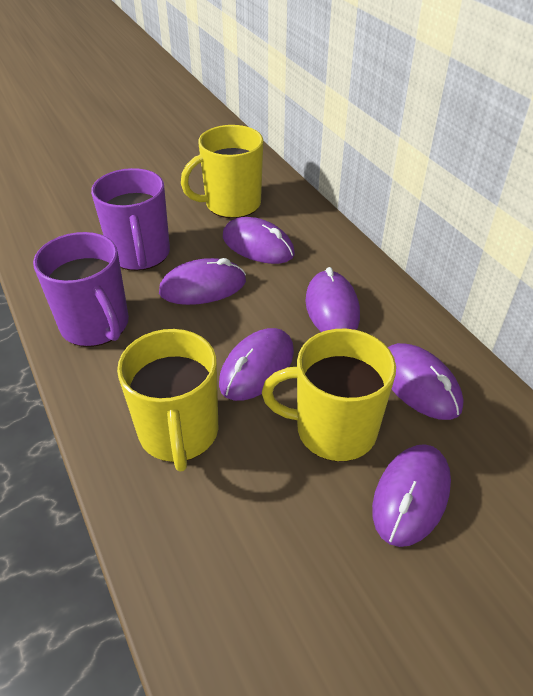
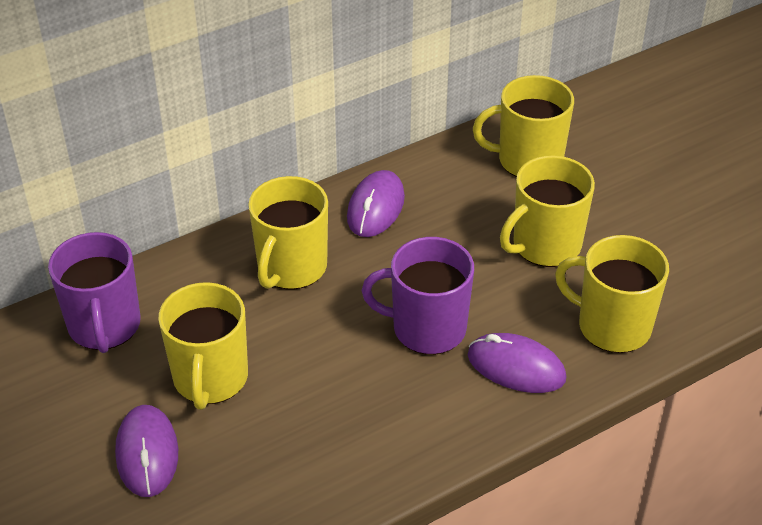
purple mouse: 6 -> 3
yellow mug: 3 -> 5

